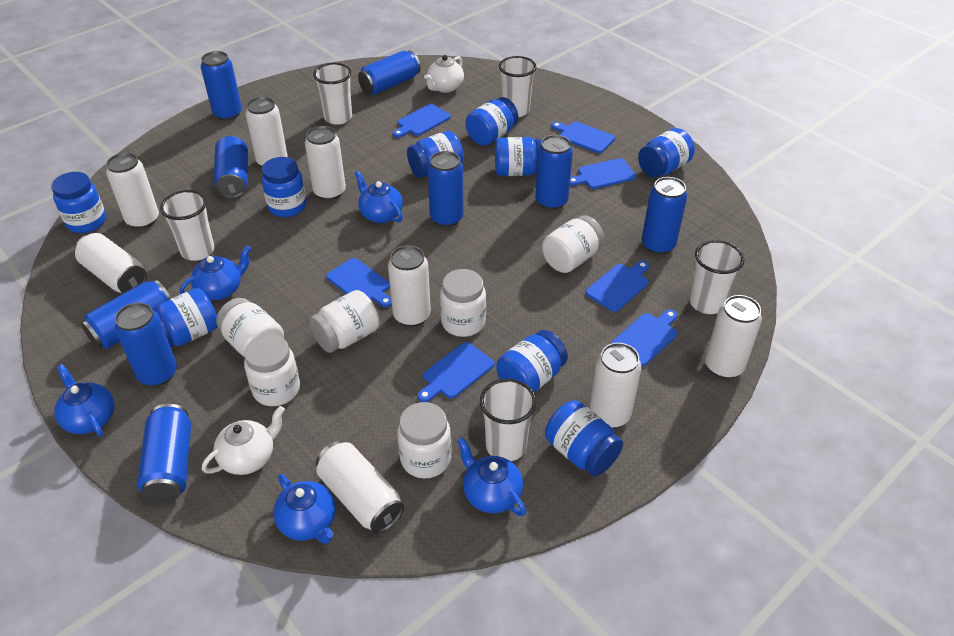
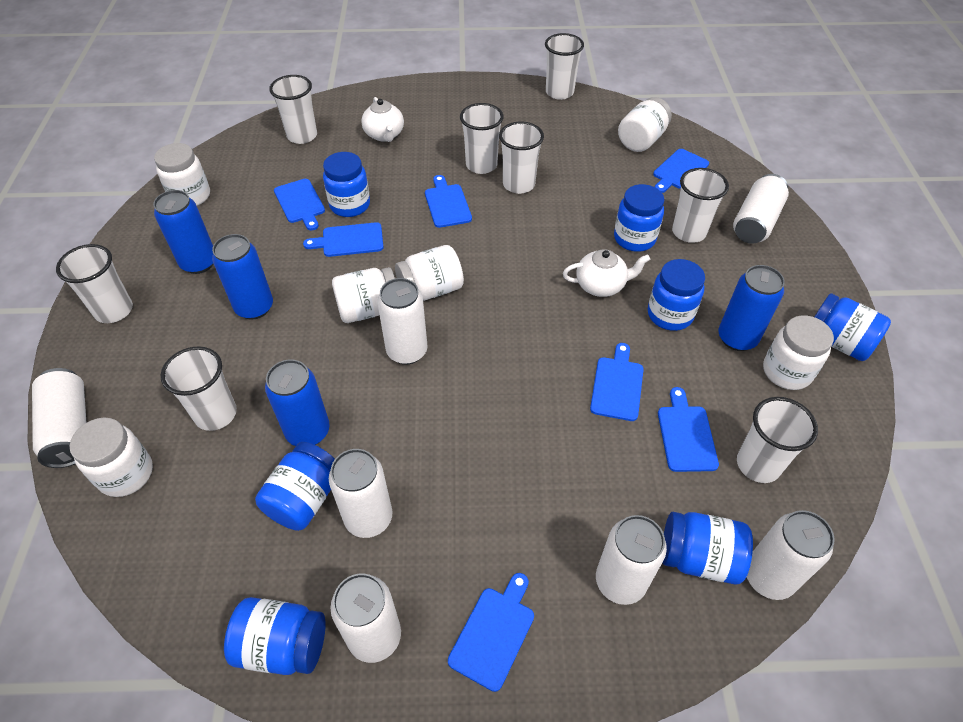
blue can: 9 -> 4
blue jar: 9 -> 7
blue teapot: 5 -> 0
white can: 8 -> 7
white cup: 5 -> 8

